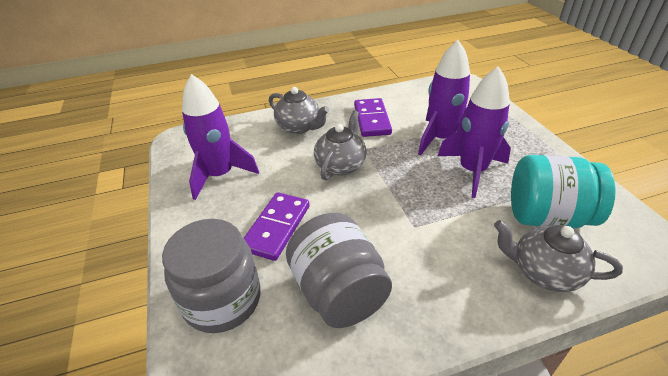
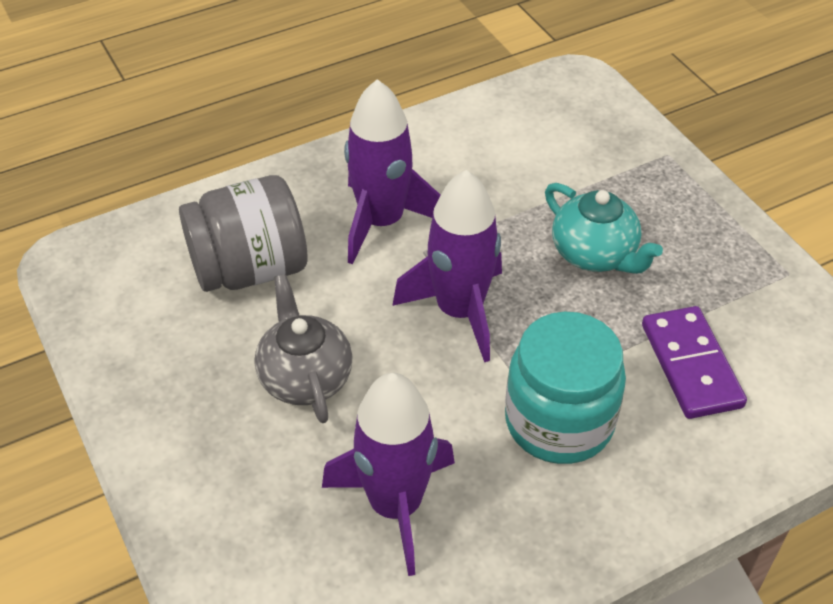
grey jar: 2 -> 1
grey teapot: 3 -> 1
purple domino: 2 -> 1
turquoise teapot: 0 -> 1

